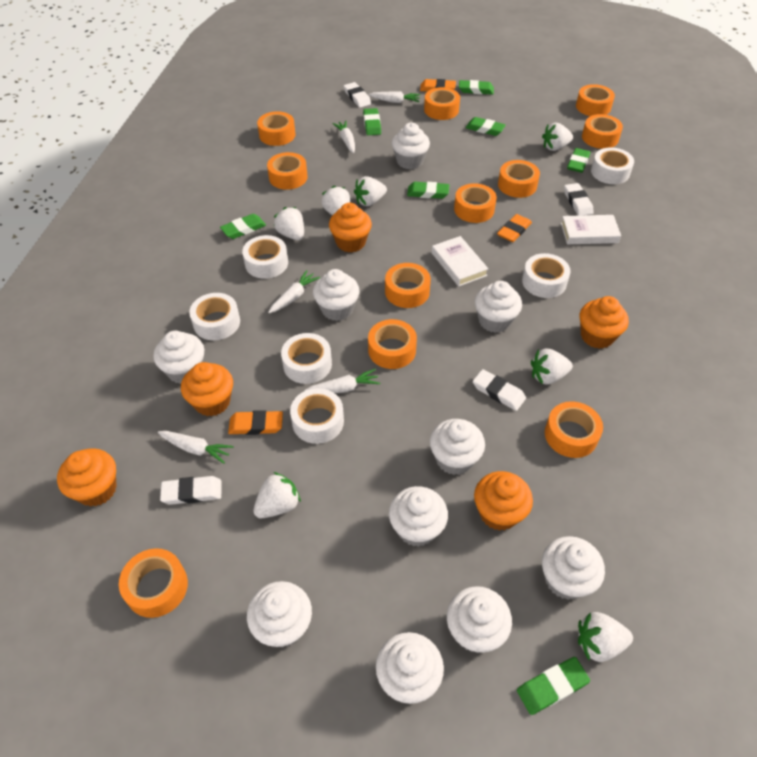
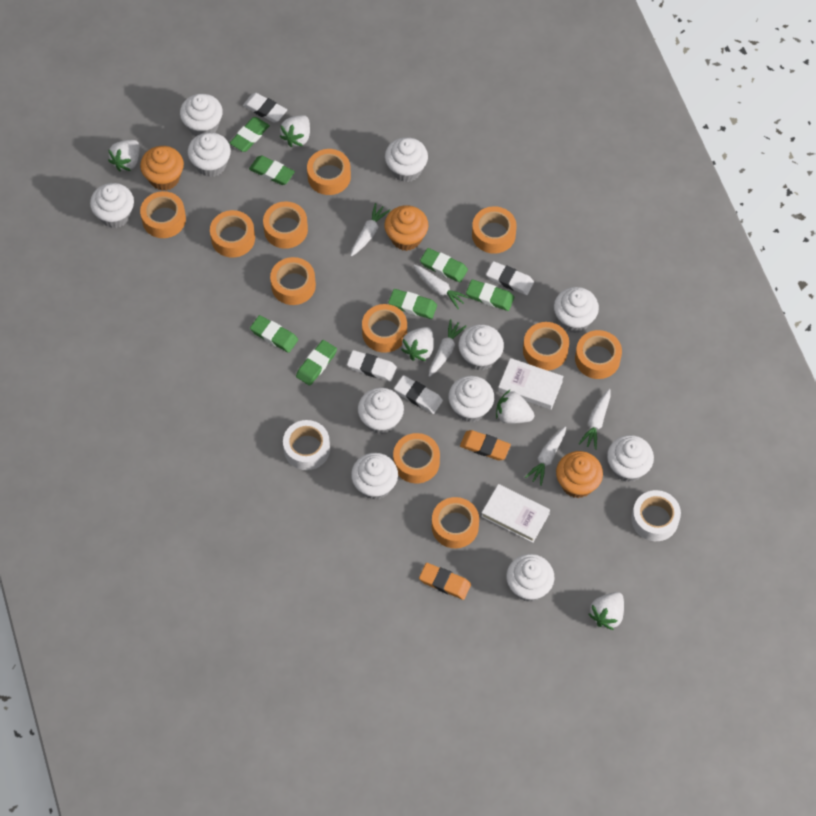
orange cupcake: 5 -> 3
orange eraser: 3 -> 2
white cupcake: 10 -> 11
white strawberry: 7 -> 5
white tape: 6 -> 2

